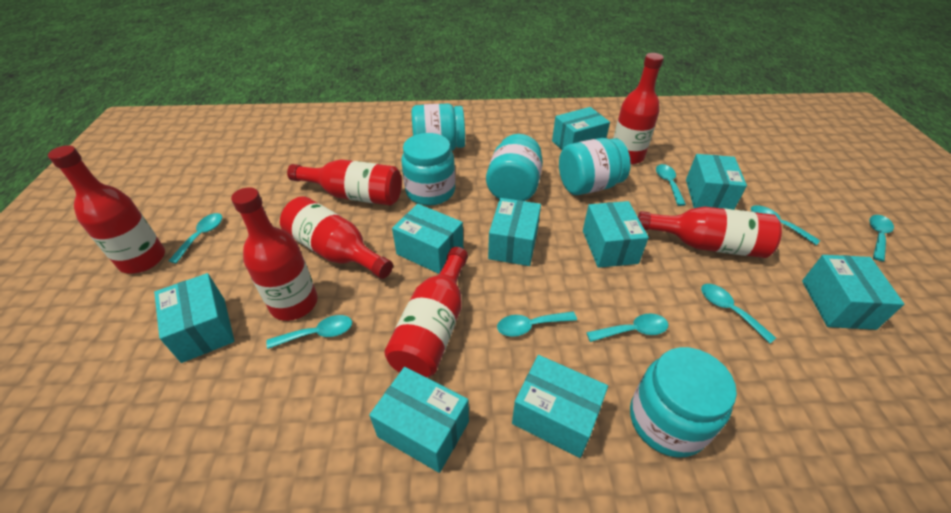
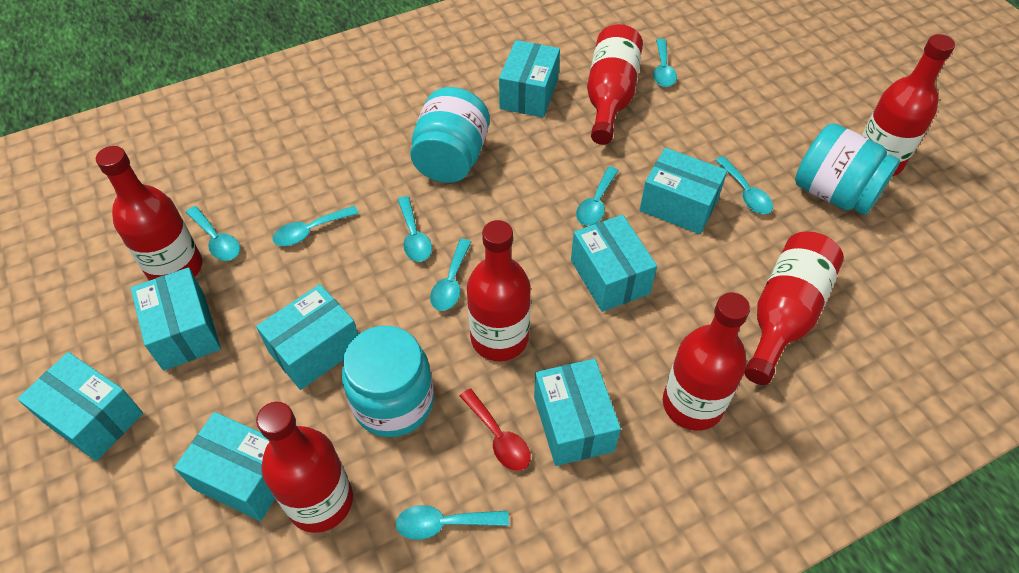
red spoon: 0 -> 1
turquoise box: 9 -> 8
turquoise jar: 5 -> 3

